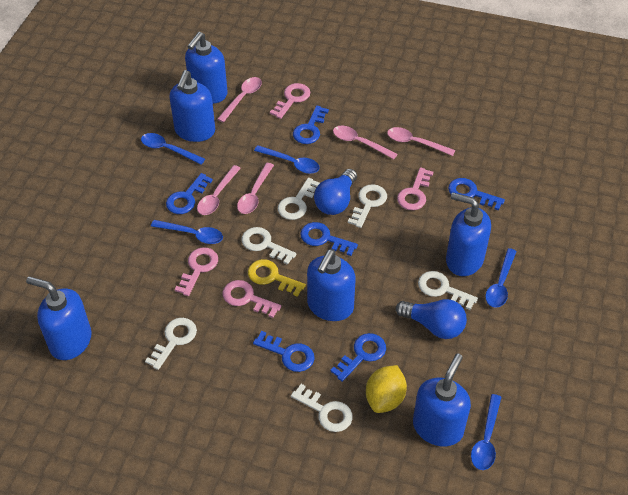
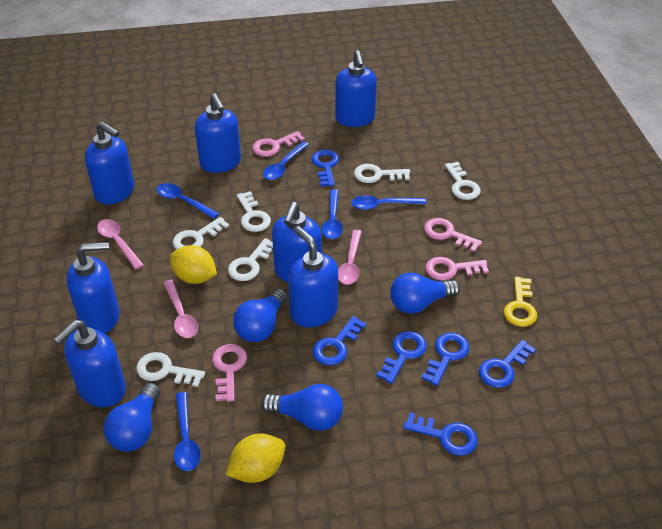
blue light bulb: 2 -> 4
blue soap dispenser: 6 -> 7
pink spoon: 5 -> 3
yellow lemon: 1 -> 2

